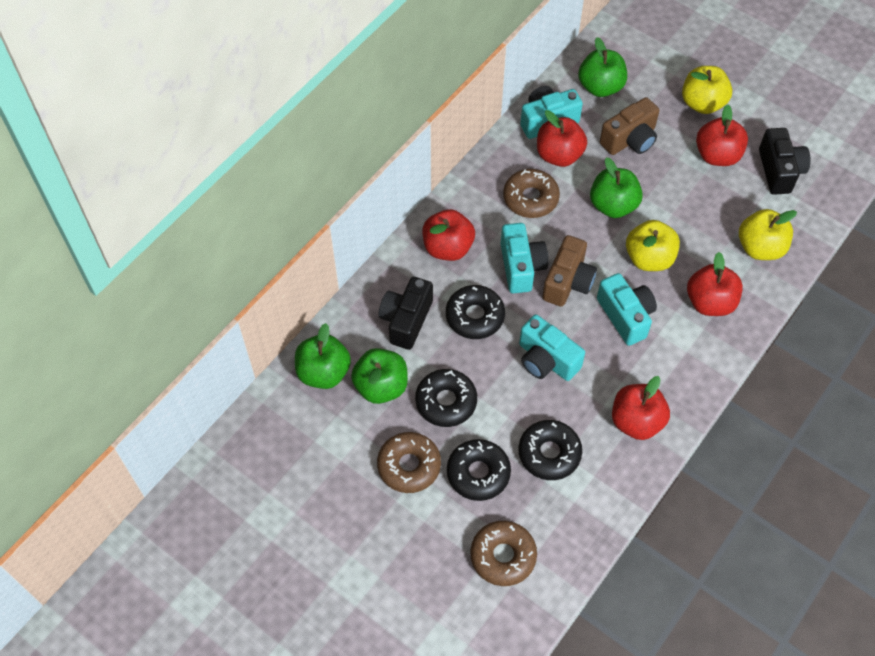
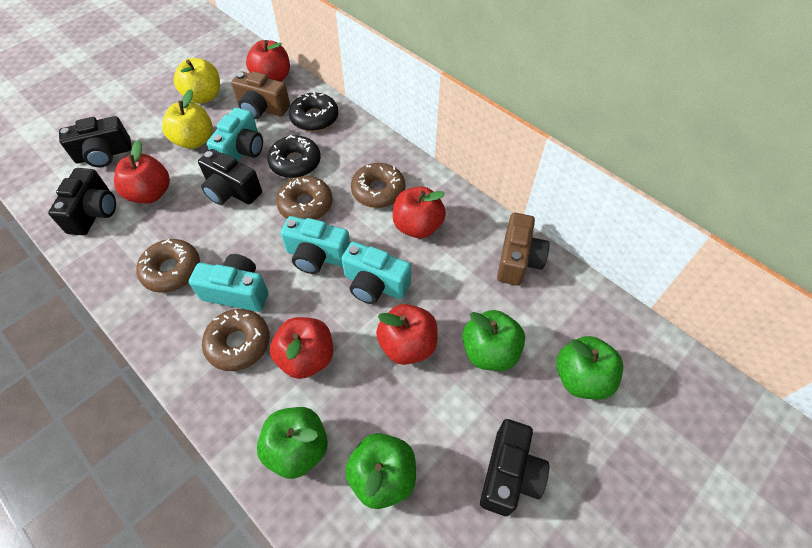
black camera: 2 -> 4
black donut: 4 -> 2
brown donut: 3 -> 4
yellow apple: 3 -> 2

